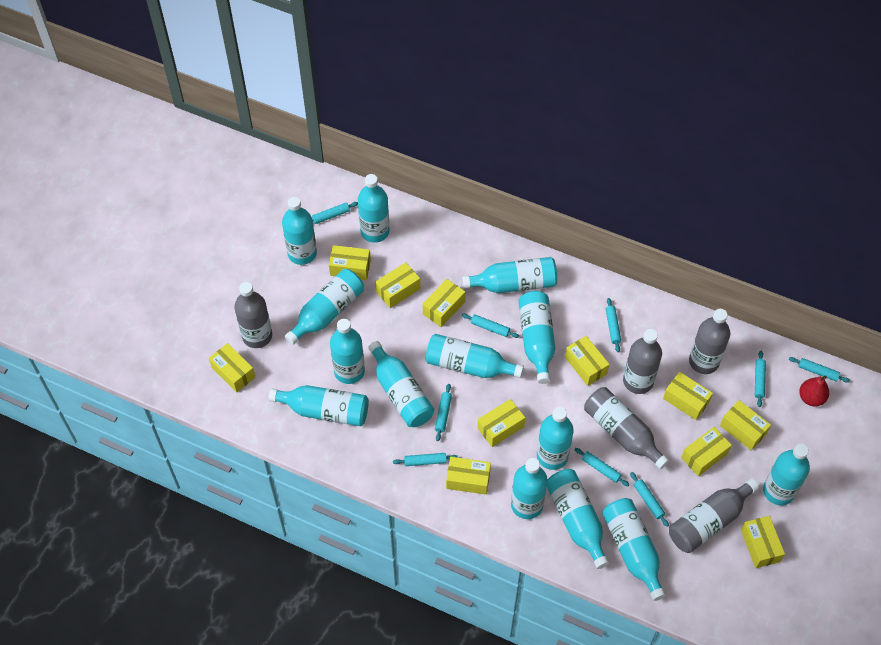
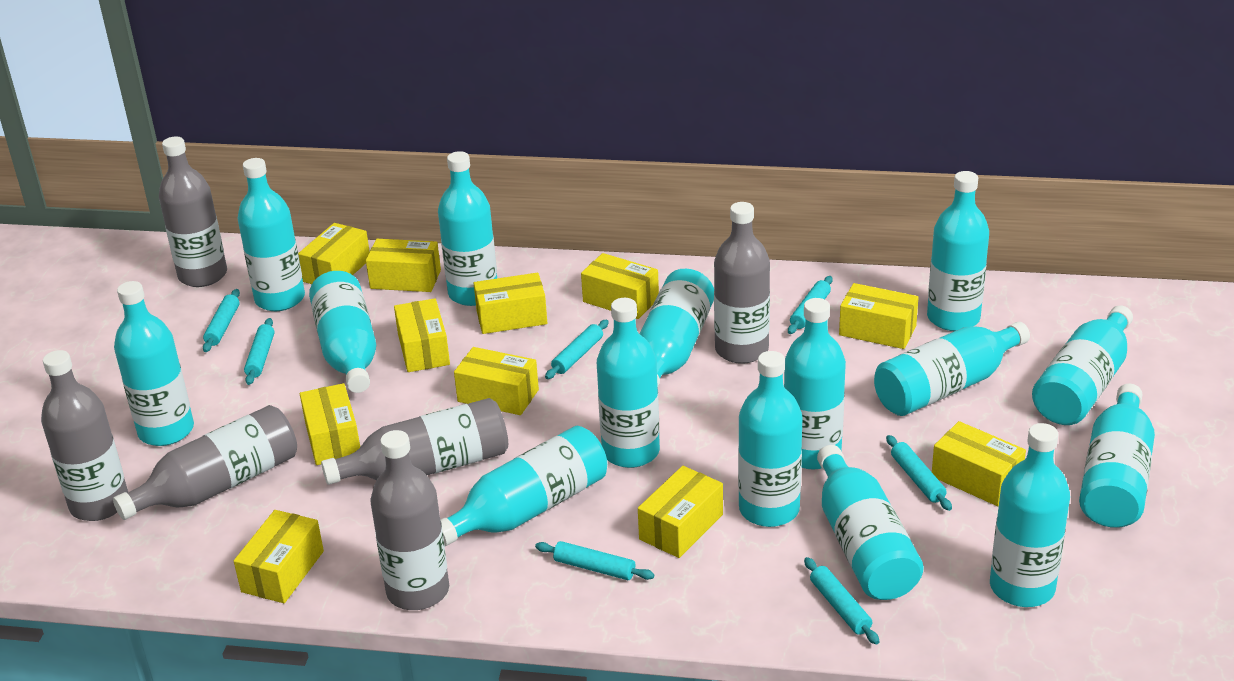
grey bottle: 5 -> 6
red pear: 1 -> 0
turquoise bottle: 14 -> 15
turquoise rolling pin: 9 -> 7

